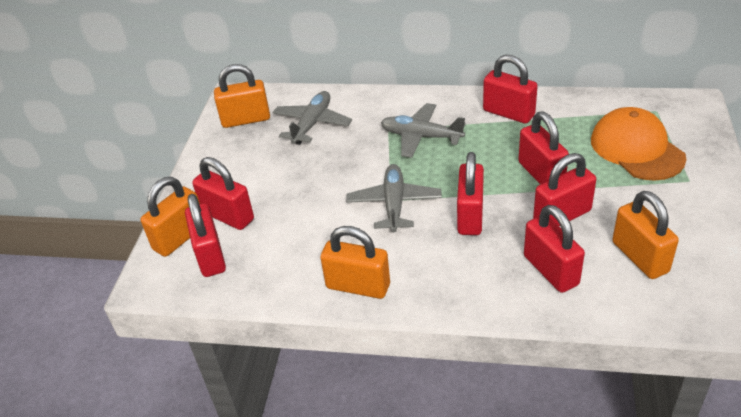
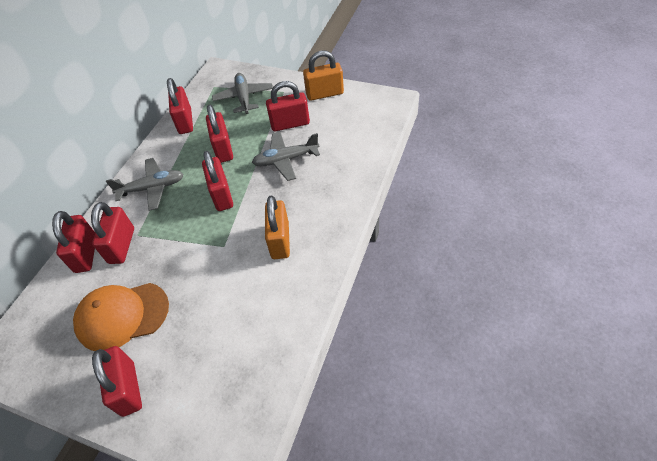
orange padlock: 4 -> 2

